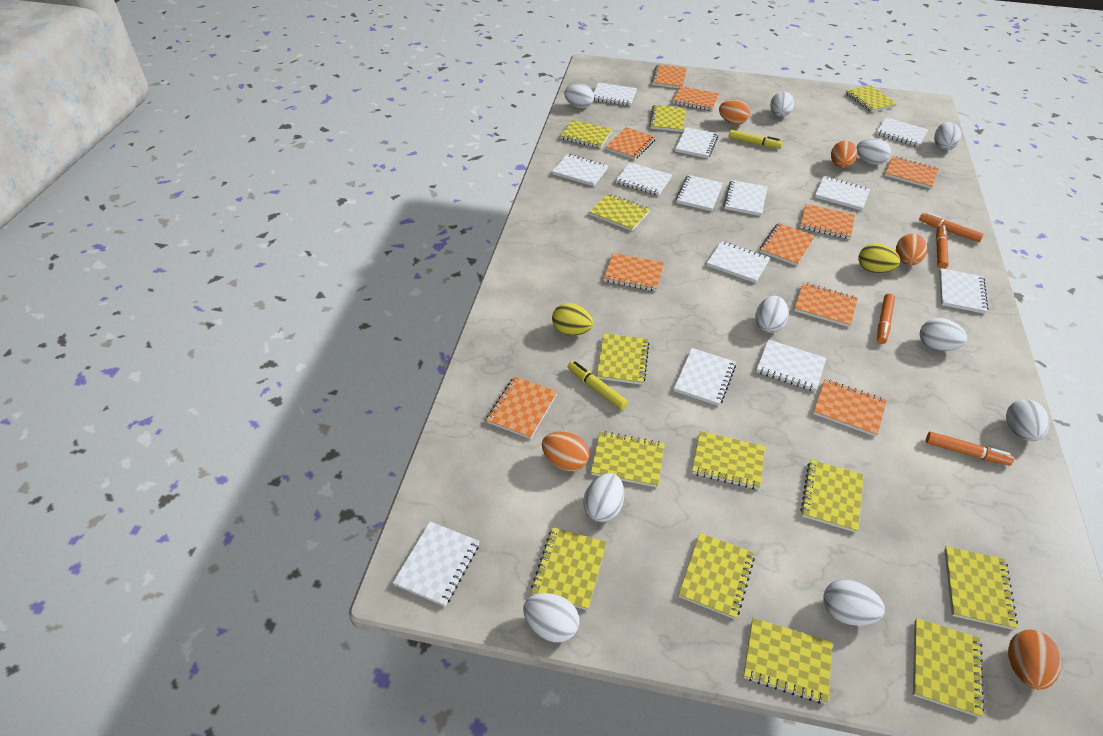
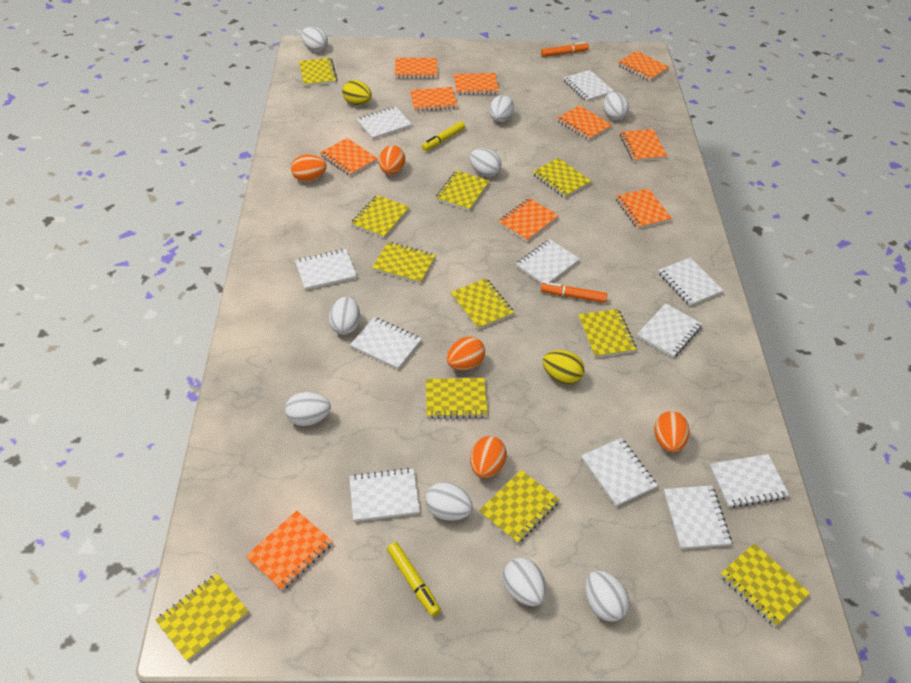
orange marker: 4 -> 2
white egg: 10 -> 9
white notebook: 13 -> 11
yellow notebook: 13 -> 11

